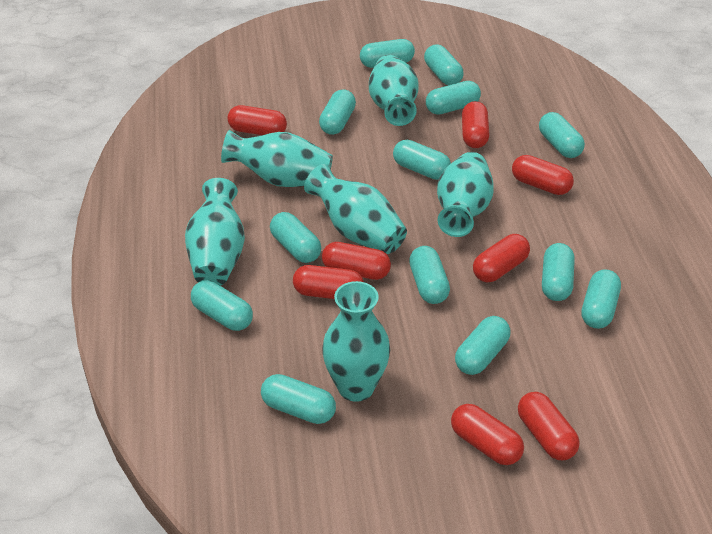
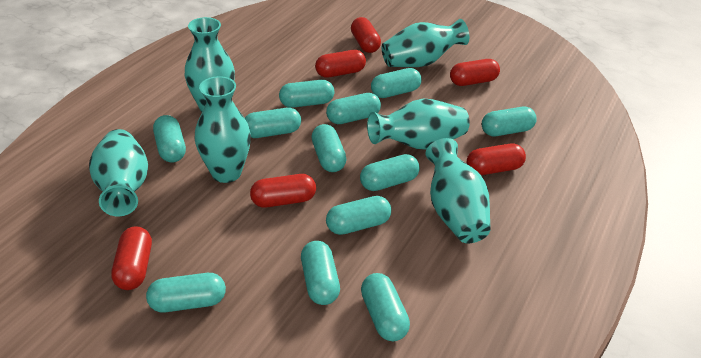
red capsule: 8 -> 6
turquoise capsule: 13 -> 12

